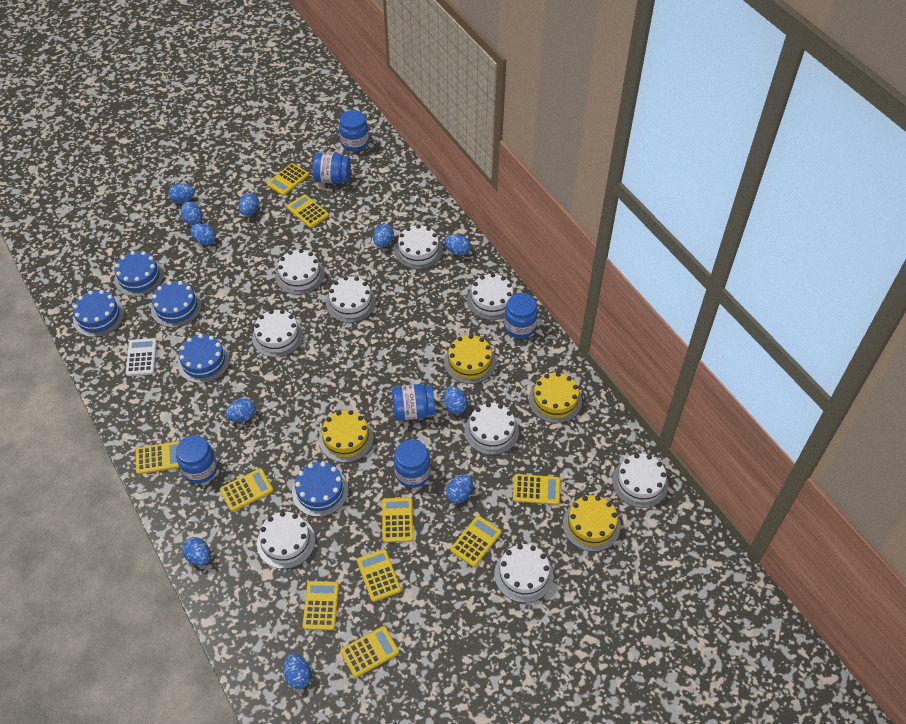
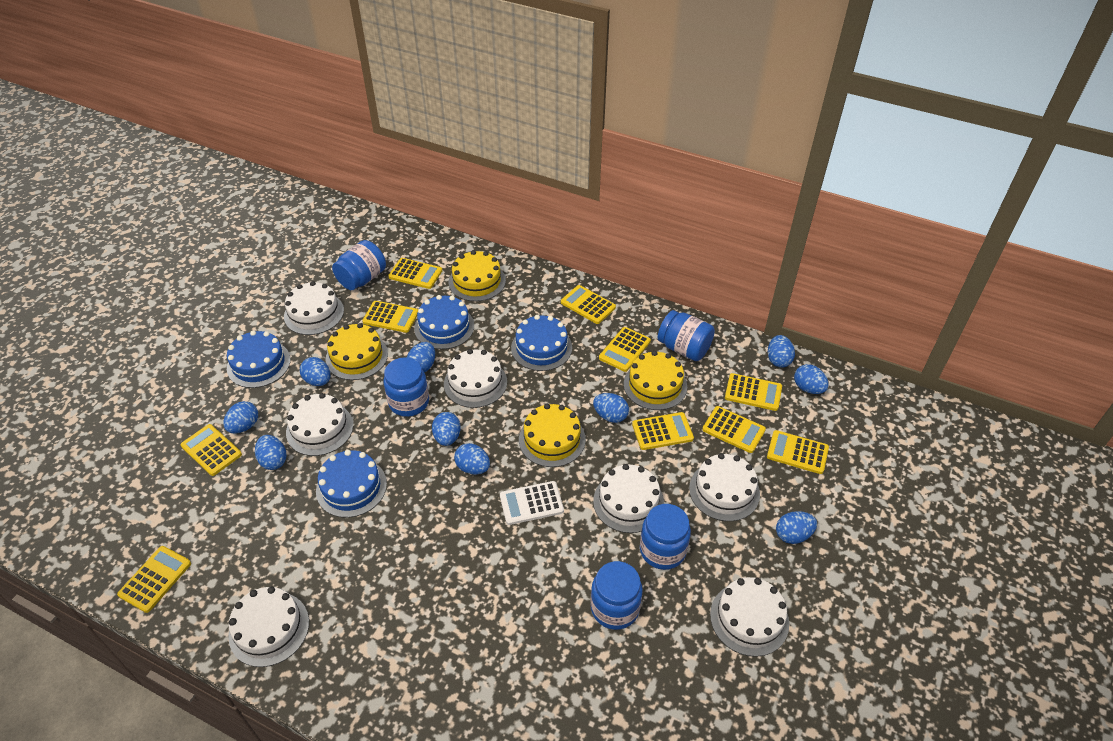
blue cake: 5 -> 4
blue egg: 11 -> 10
blue jar: 6 -> 5
white cake: 9 -> 7

